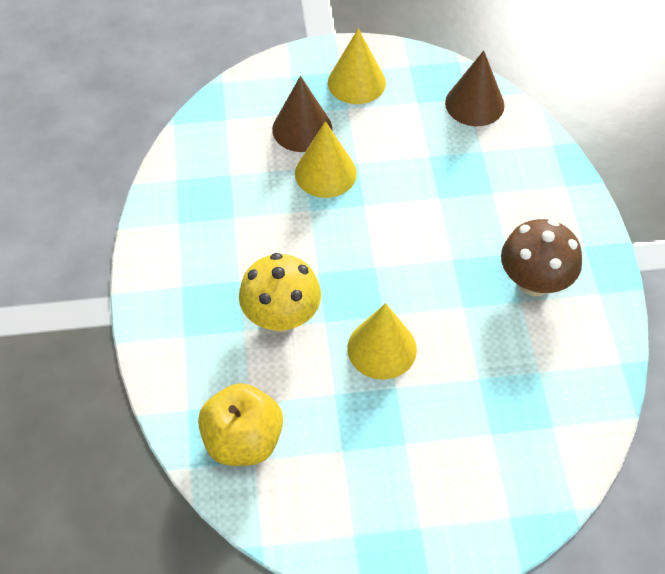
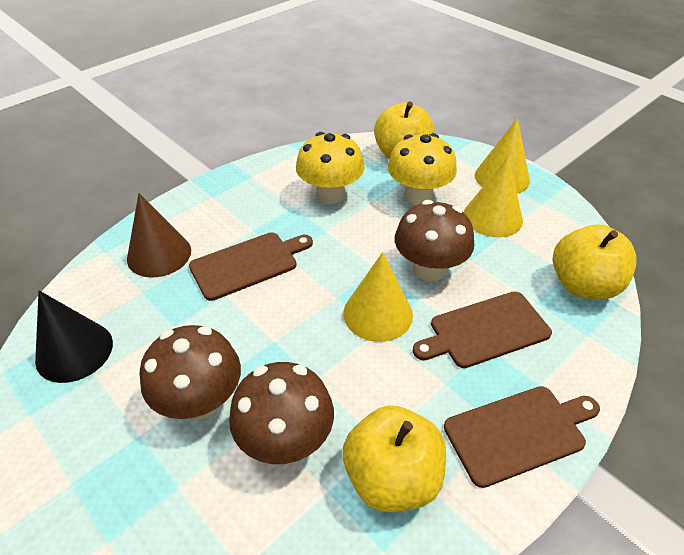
black cone: 0 -> 1
brown cone: 2 -> 1
brown cutting board: 0 -> 3
brown mushroom: 1 -> 3
yellow apple: 1 -> 3
yellow mushroom: 1 -> 2

